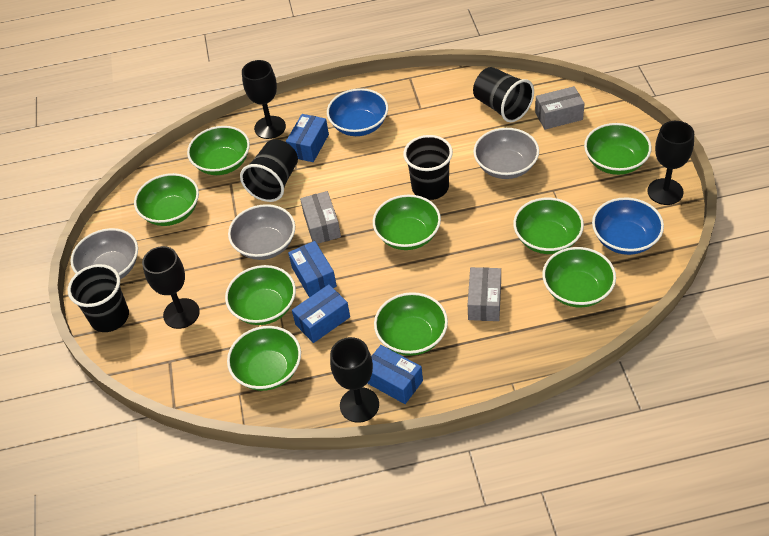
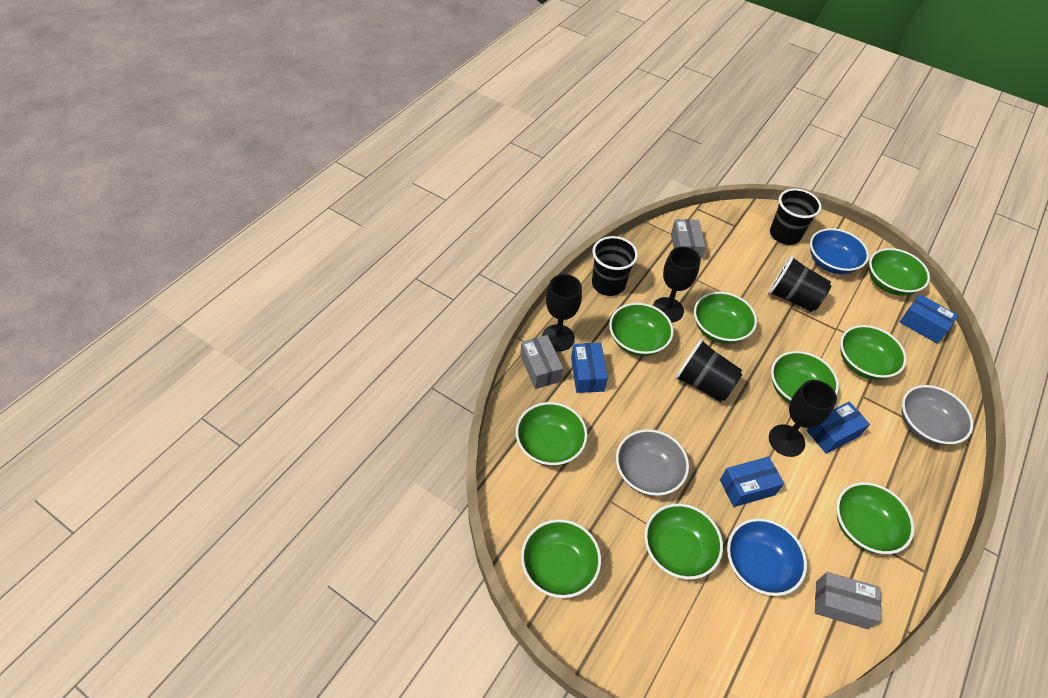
black goblet: 4 -> 3
grey bowl: 3 -> 2

